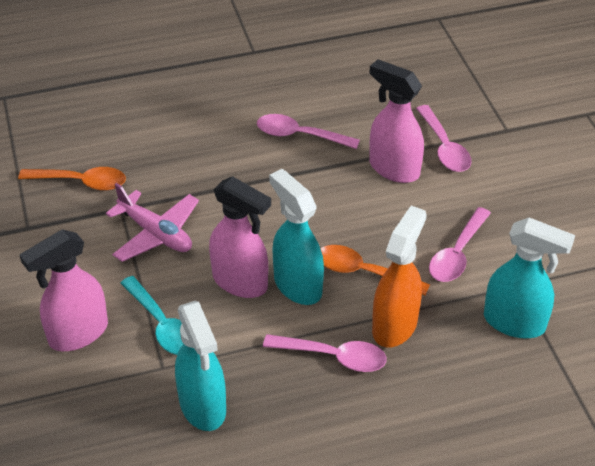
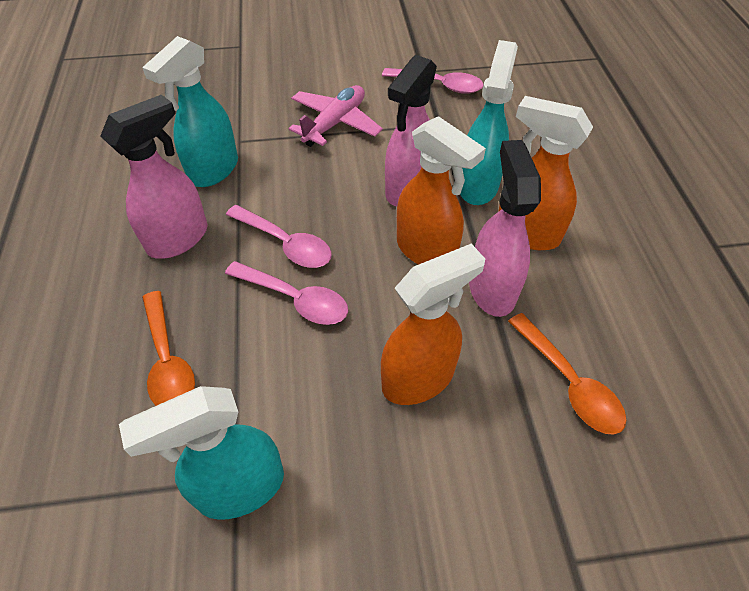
orange spray bottle: 1 -> 3
pink spoon: 4 -> 3
turquoise spoon: 1 -> 0

